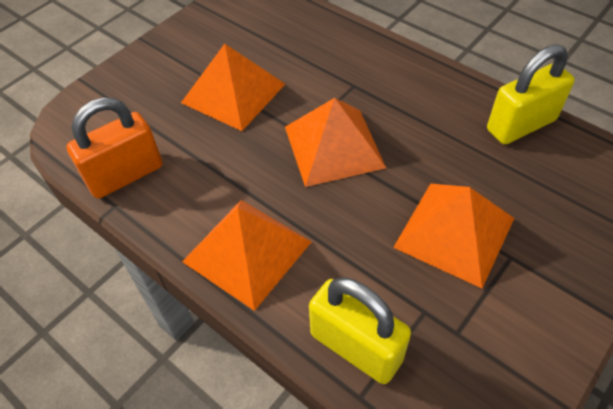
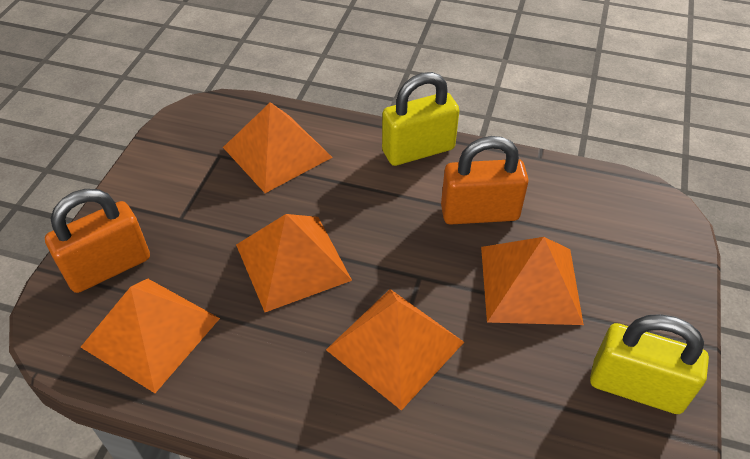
orange padlock: 1 -> 2
orange pyramid: 4 -> 5

